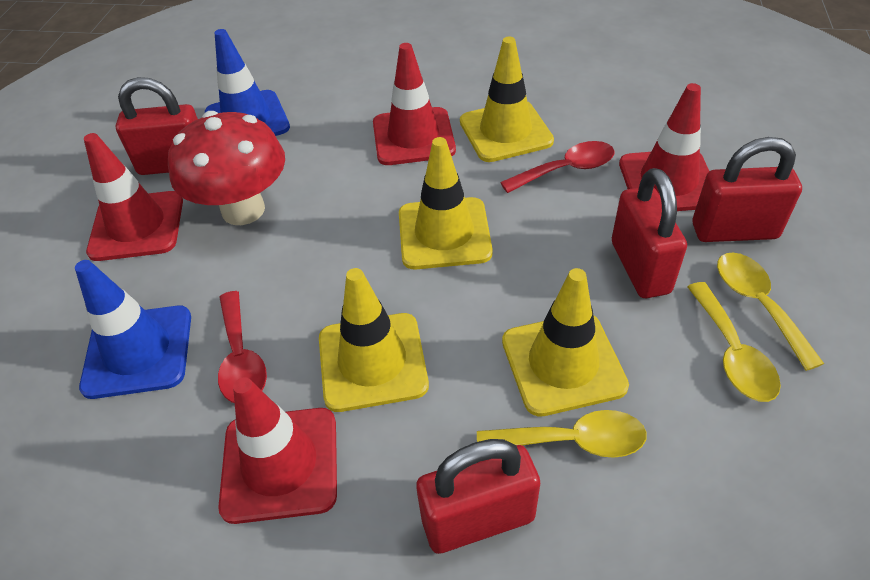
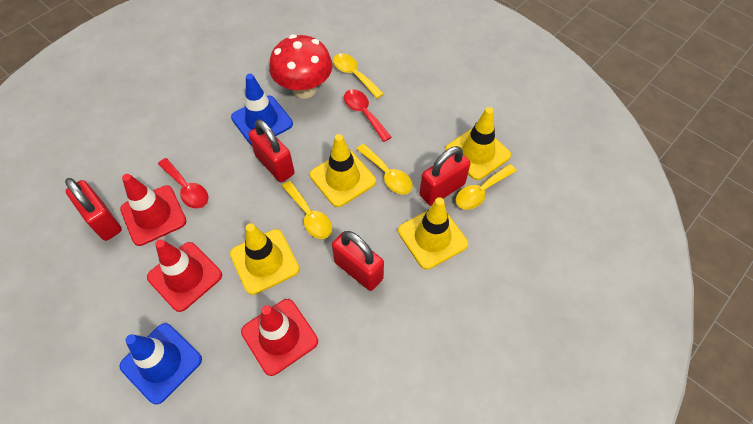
red traffic cone: 4 -> 3
yellow spoon: 3 -> 4

